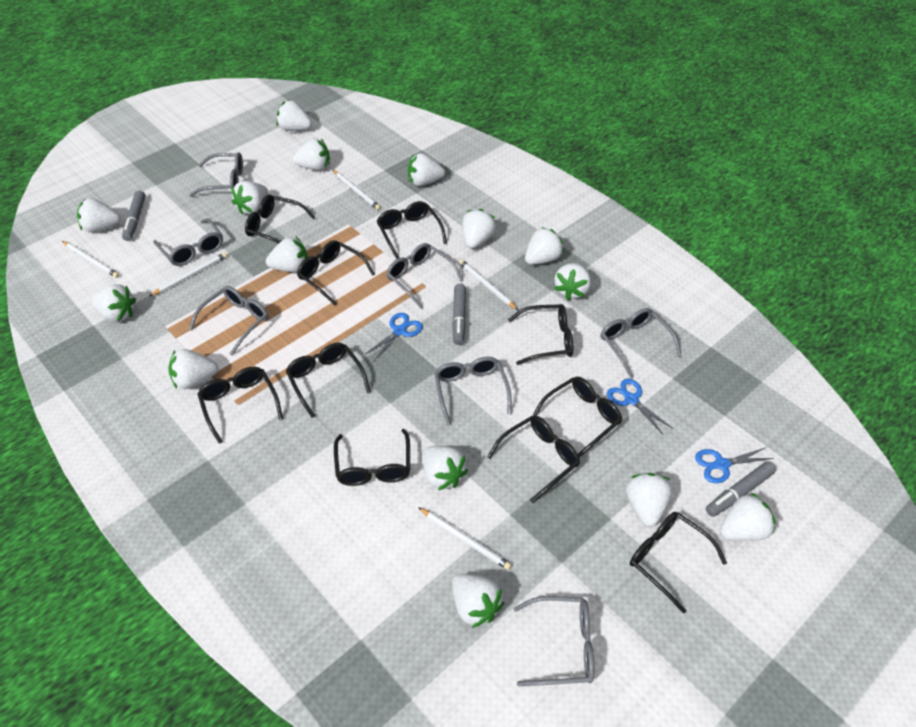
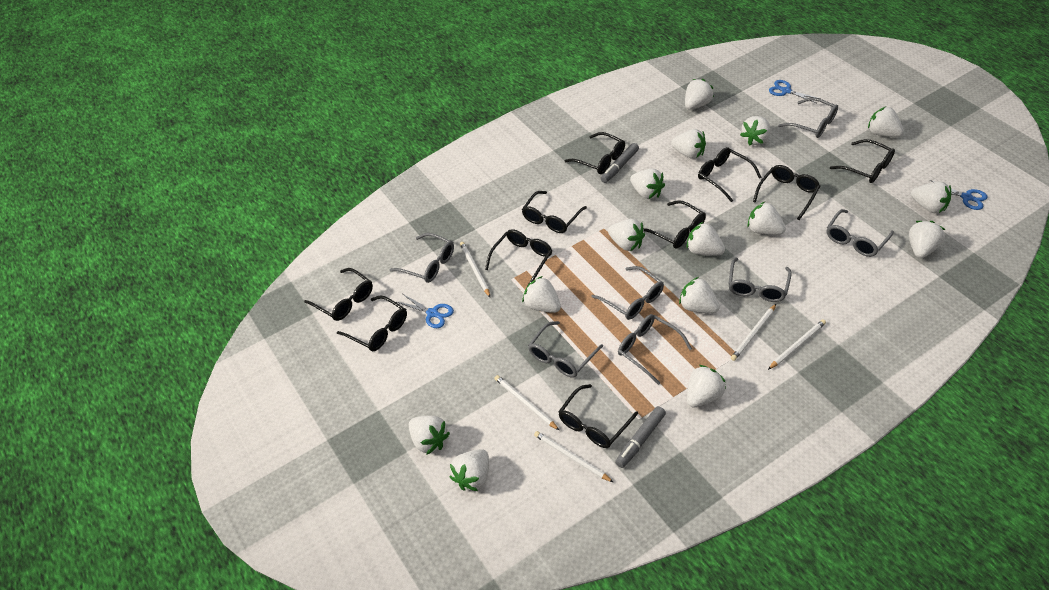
grey marker: 3 -> 2

